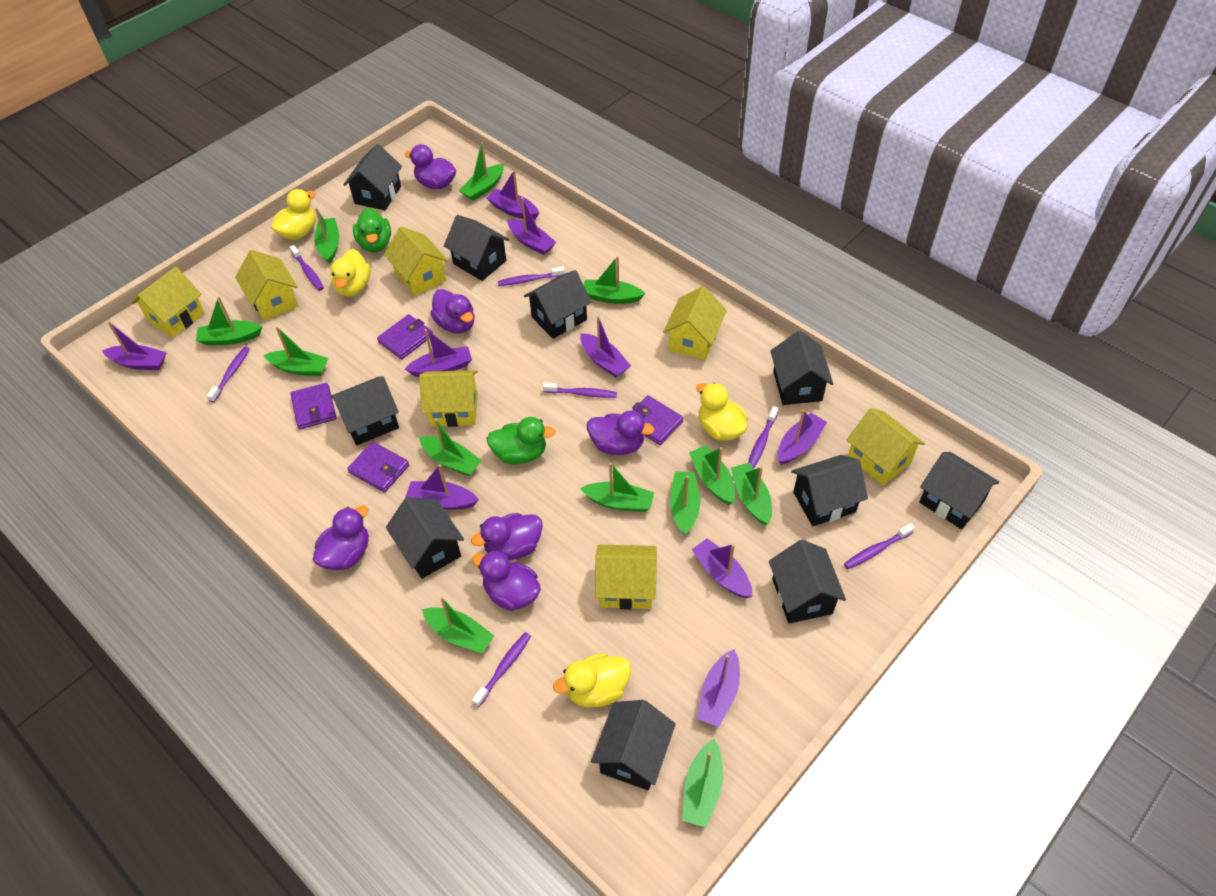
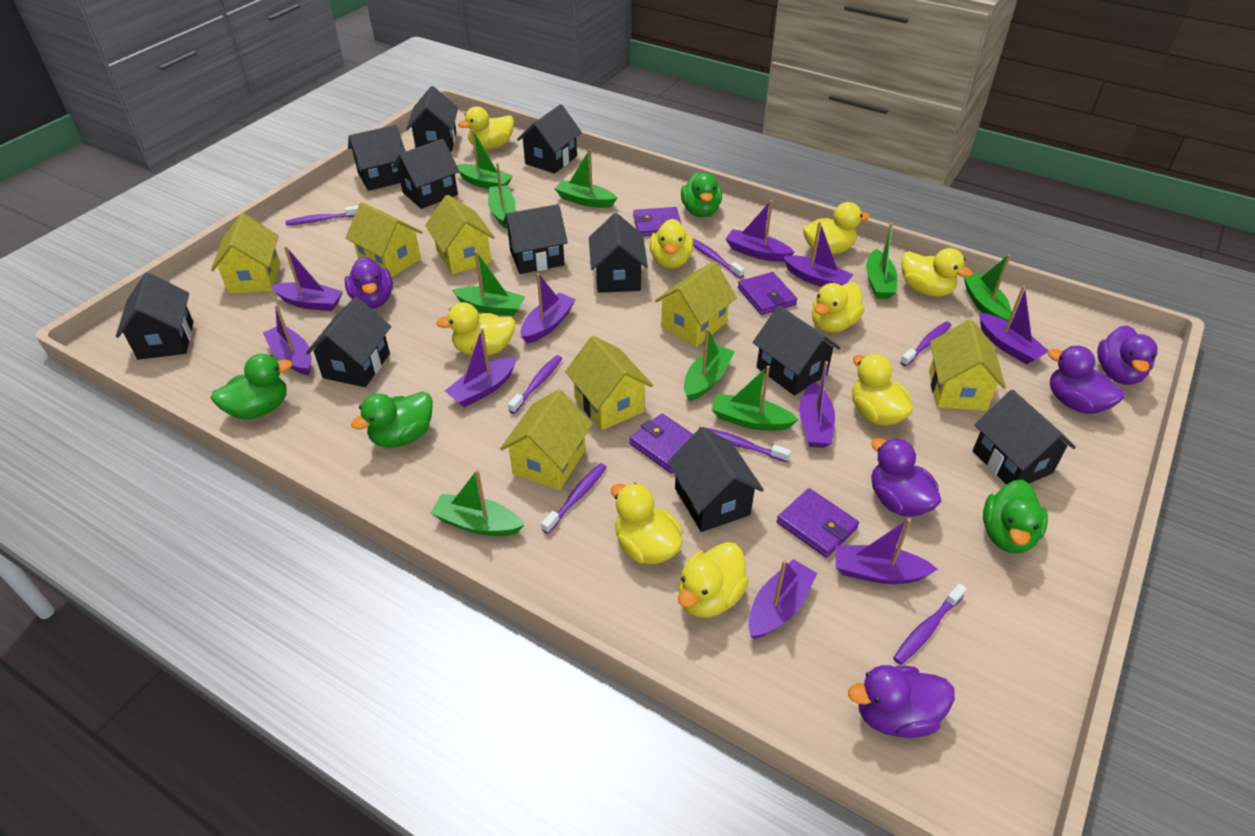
black house: 10 -> 11
green boat: 12 -> 9
green duck: 2 -> 4
purple boat: 9 -> 10
purple duck: 6 -> 5
yellow duck: 4 -> 9

